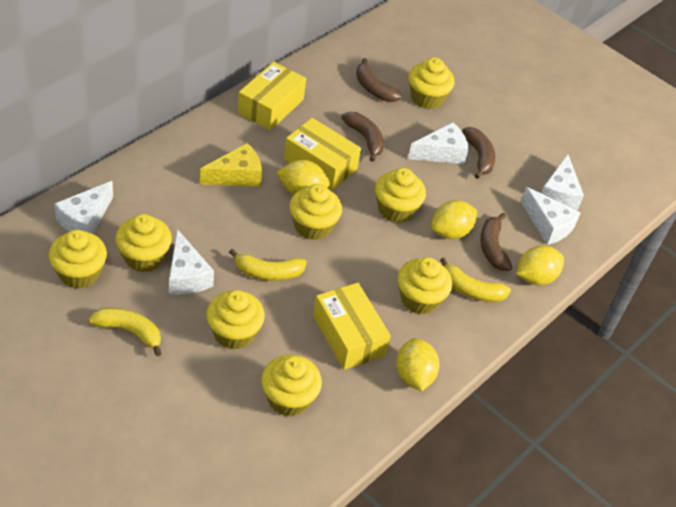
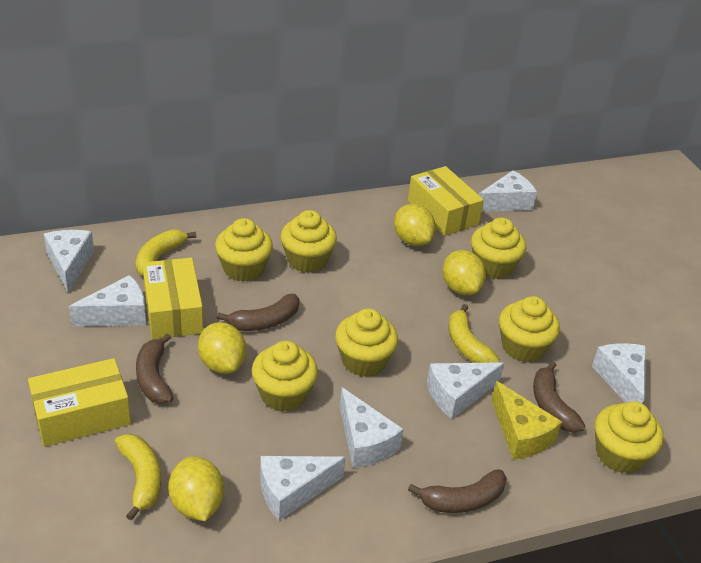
white cheese: 5 -> 7
yellow cupcake: 8 -> 7

